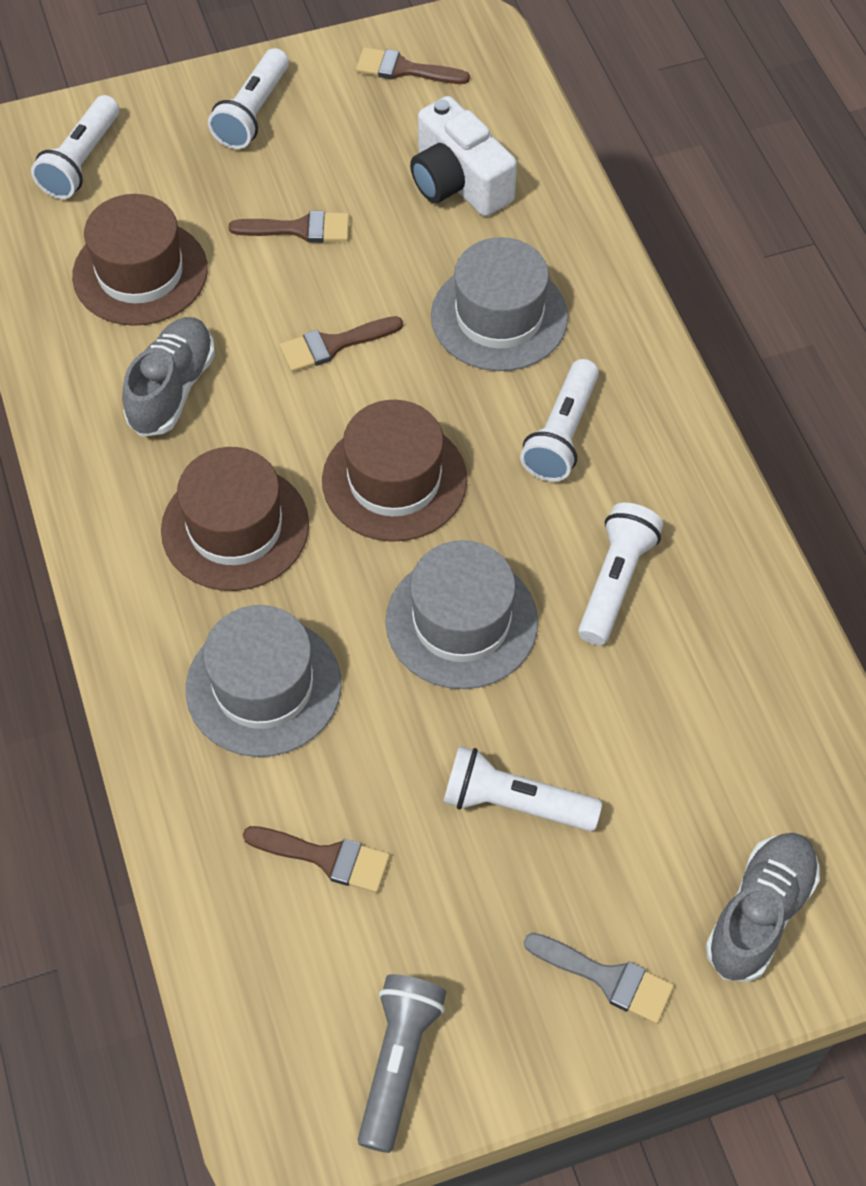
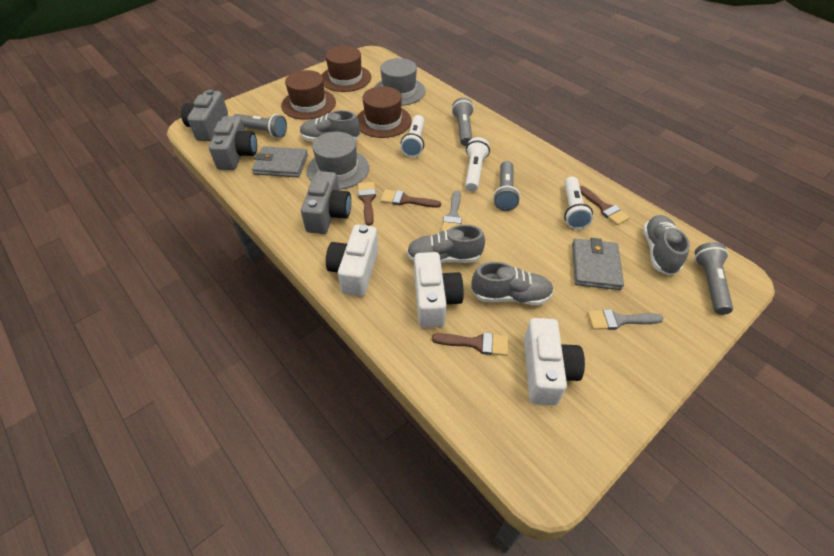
grey brush: 1 -> 2
grey camera: 0 -> 3
grey flashlight: 1 -> 4
grey hat: 3 -> 2
grey shoe: 2 -> 4
grey wallet: 0 -> 2
white camera: 1 -> 3
white flashlight: 5 -> 3

